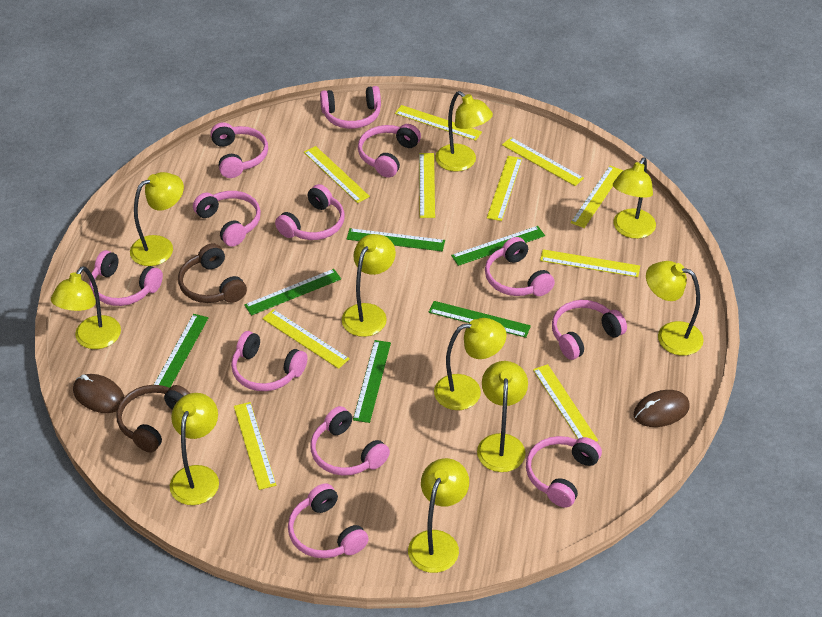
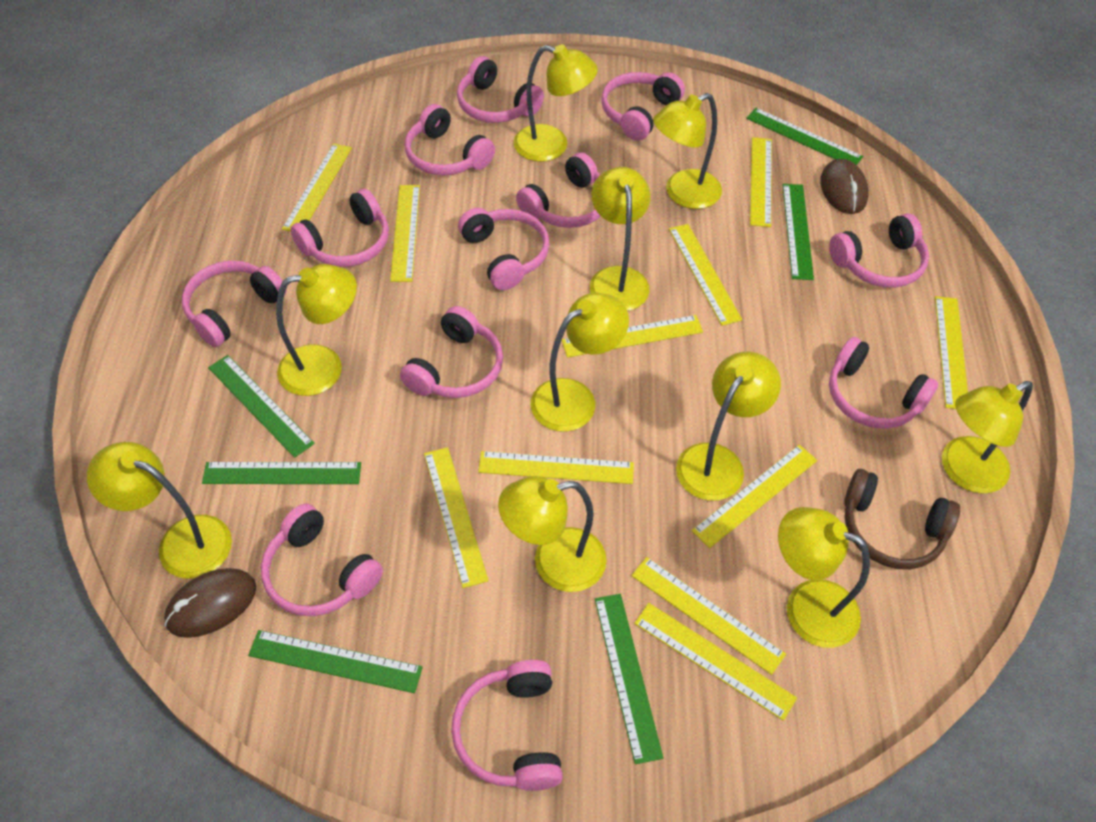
brown headphones: 2 -> 1
yellow ruler: 10 -> 11

